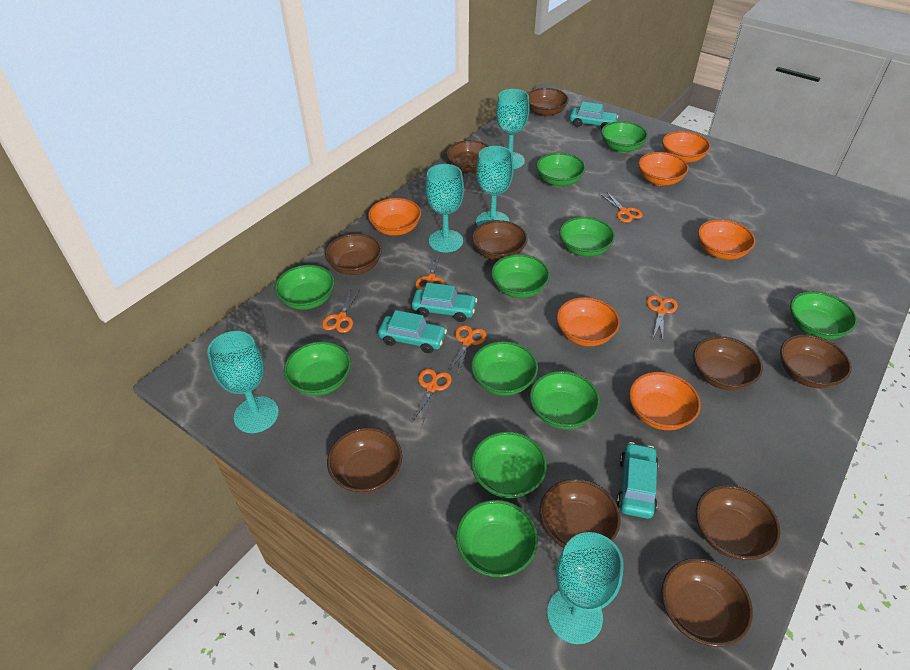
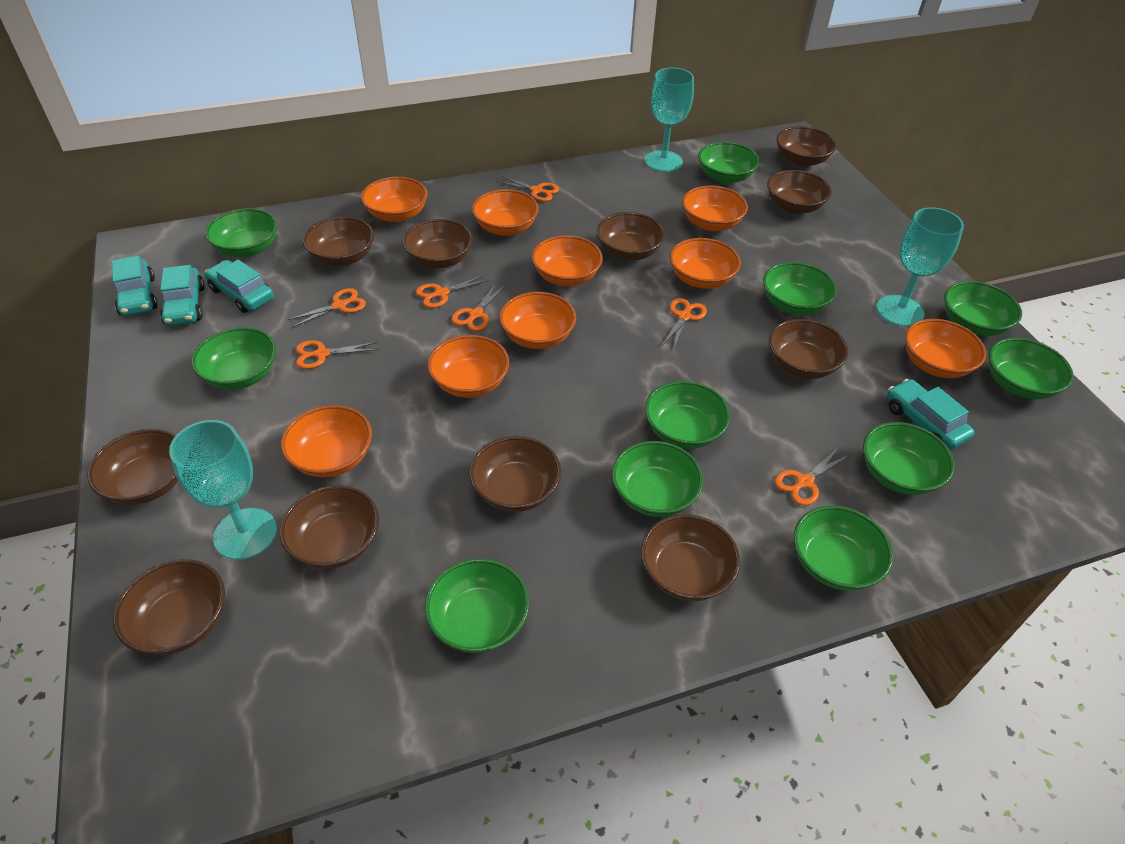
brown bowl: 10 -> 11
orange bowl: 6 -> 9
orange scissors: 6 -> 7
turquoise goblet: 5 -> 3

